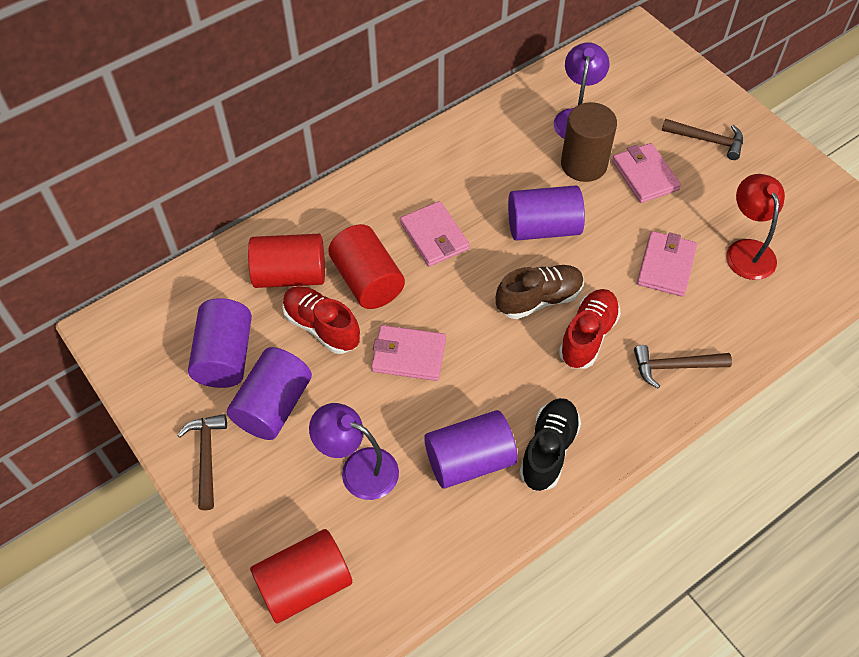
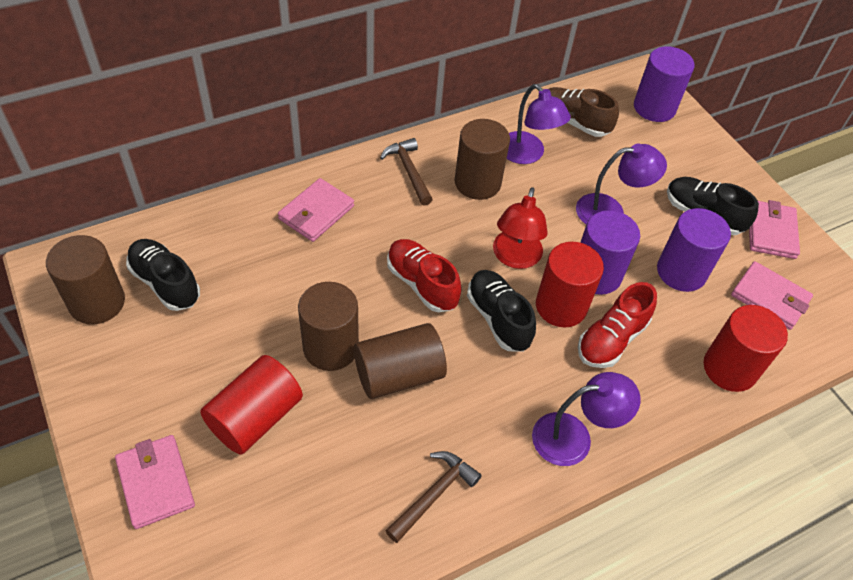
black shoe: 1 -> 3
brown cylinder: 1 -> 4
brown hammer: 3 -> 2
purple cylinder: 4 -> 3
purple lamp: 2 -> 3

